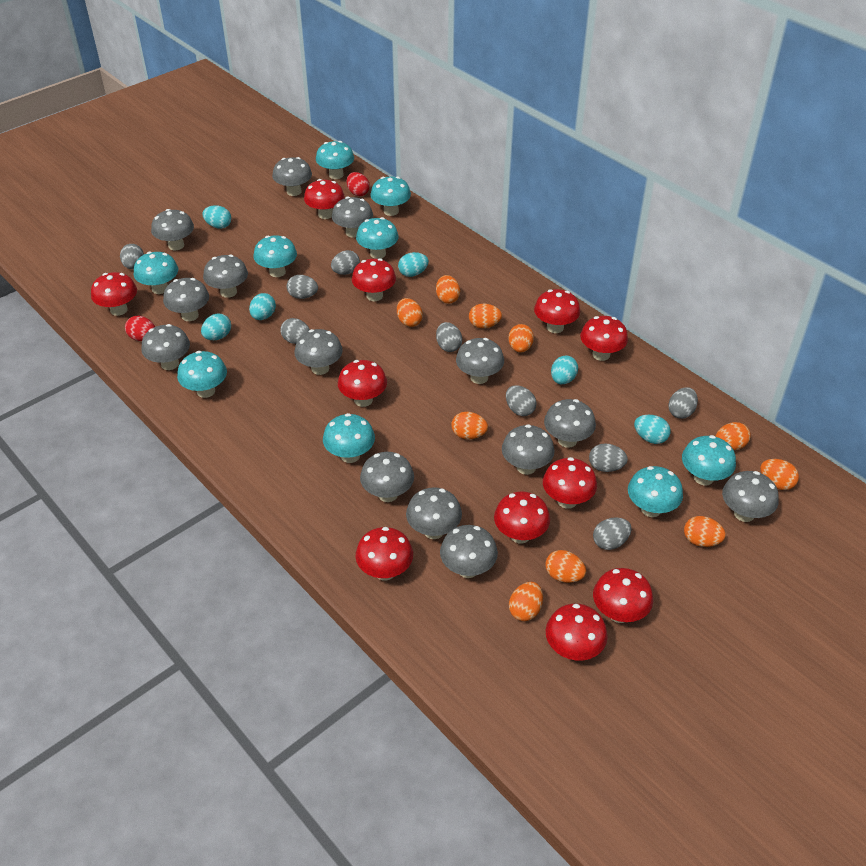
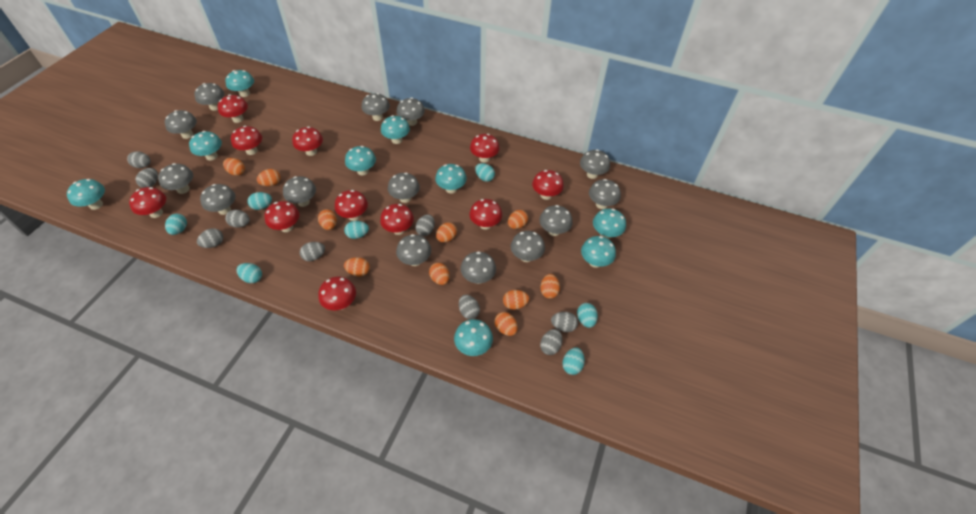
red egg: 2 -> 0
turquoise egg: 6 -> 7

